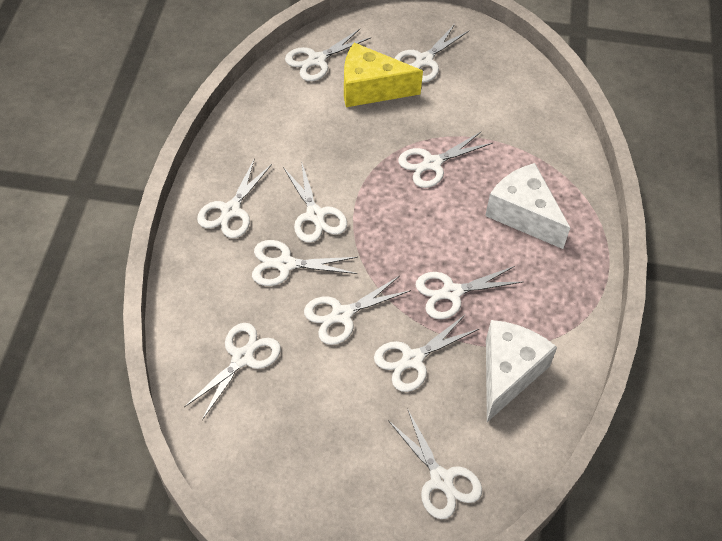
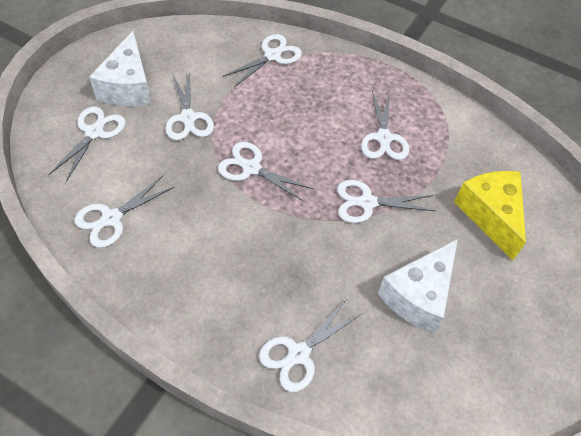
white scissors: 11 -> 8

